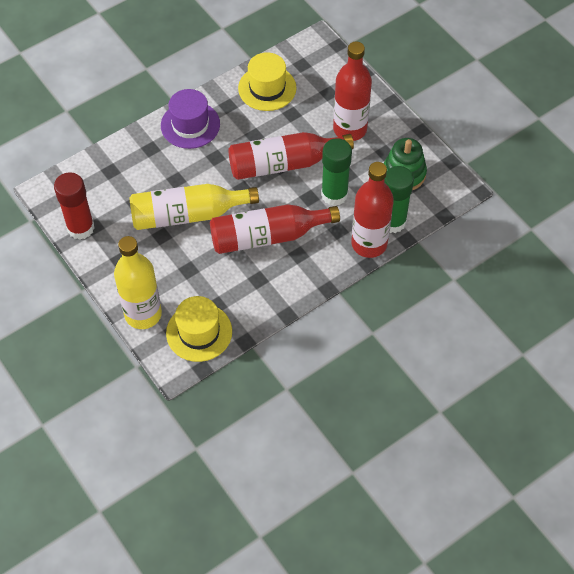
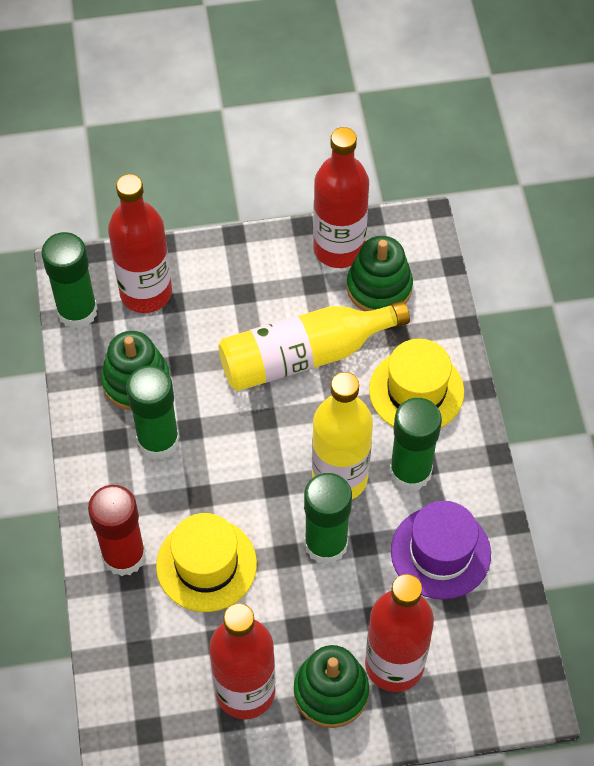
green glue stick: 2 -> 4
green stacking toy: 1 -> 3

